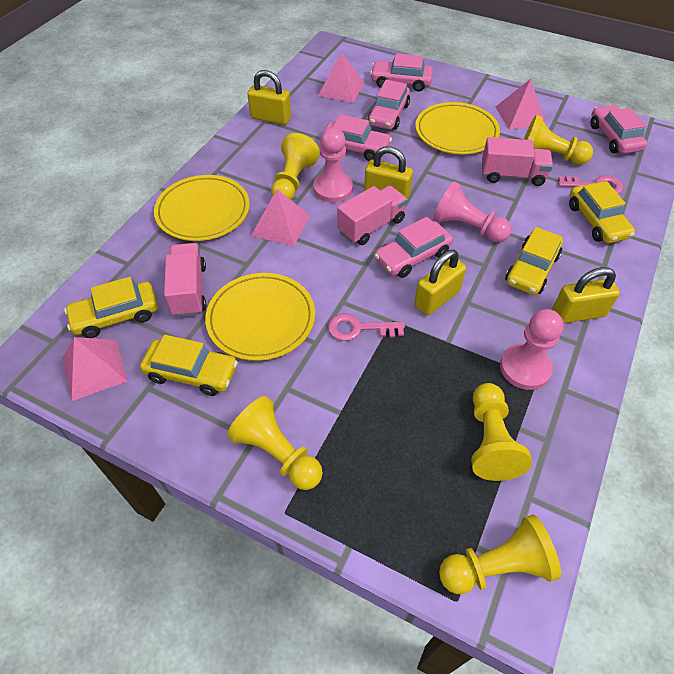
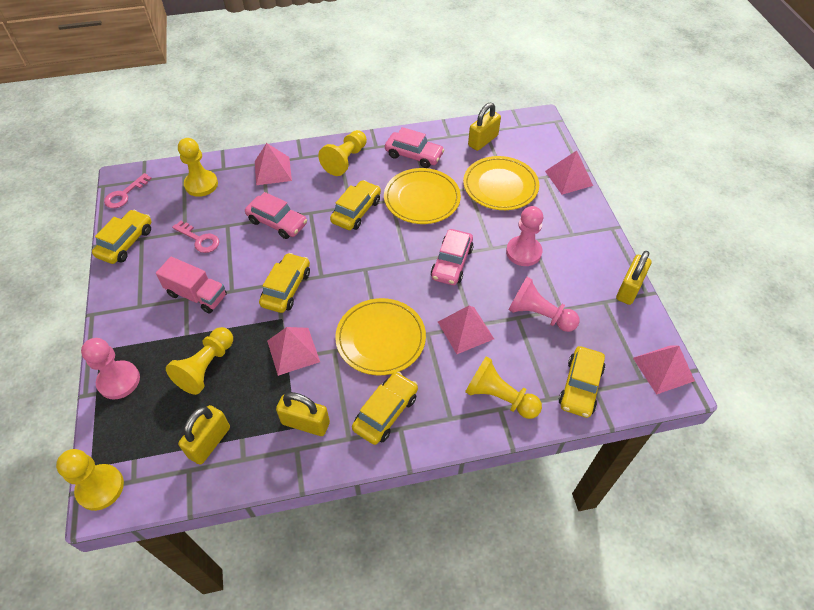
pink car: 5 -> 3
pink pyramid: 4 -> 5
pink truck: 3 -> 1
yellow car: 4 -> 5

